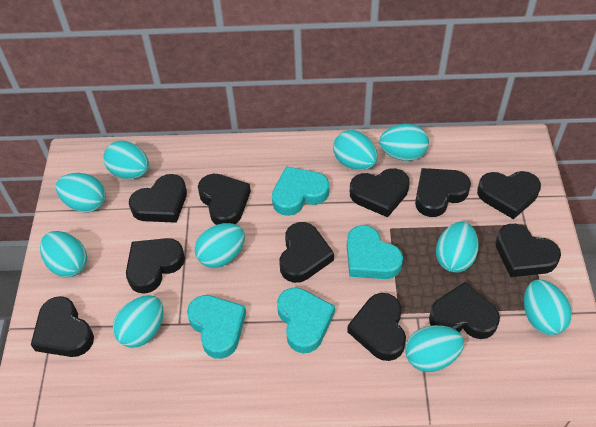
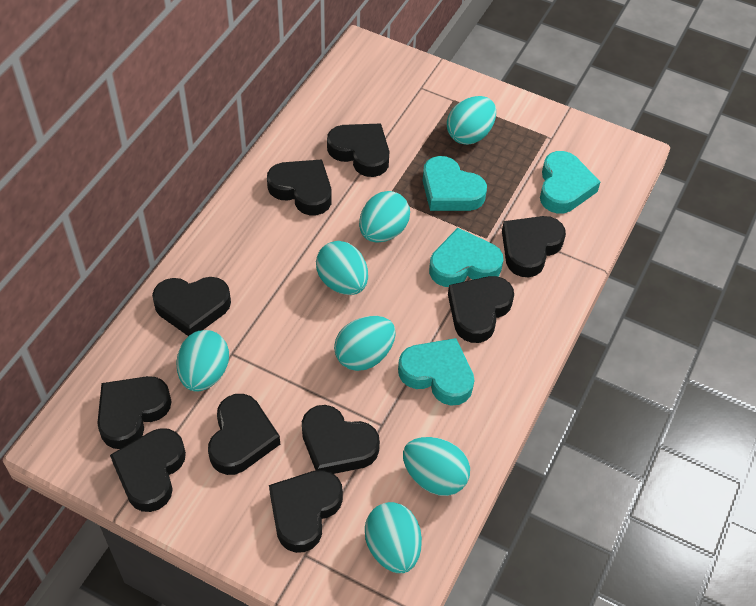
black heart: 11 -> 10
turquoise egg: 10 -> 7

